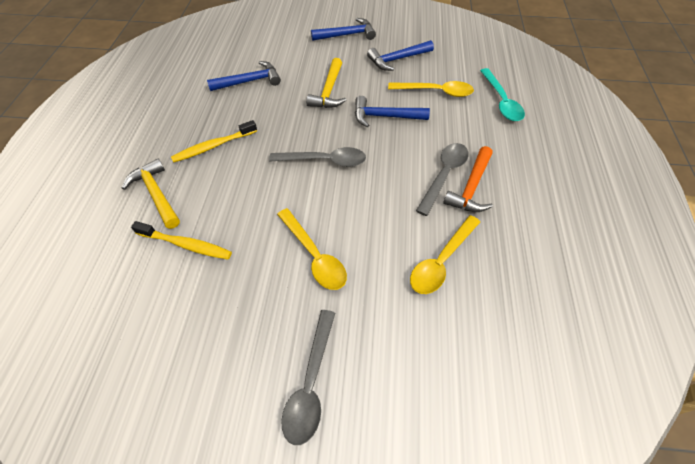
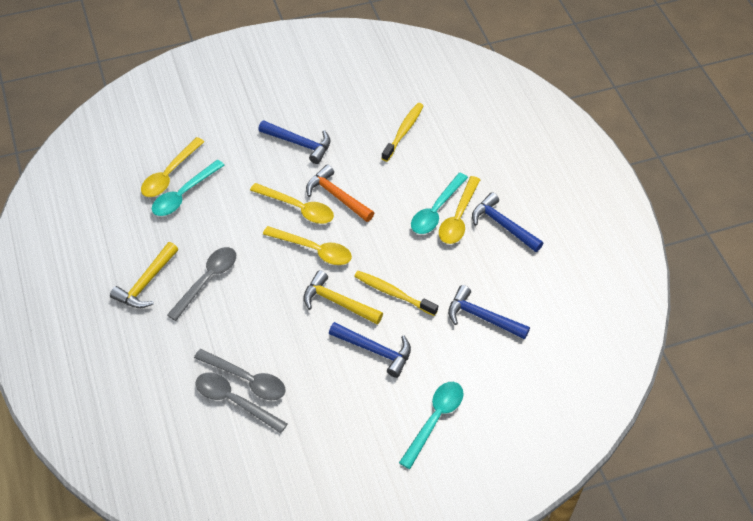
turquoise spoon: 1 -> 3
yellow spoon: 3 -> 4

